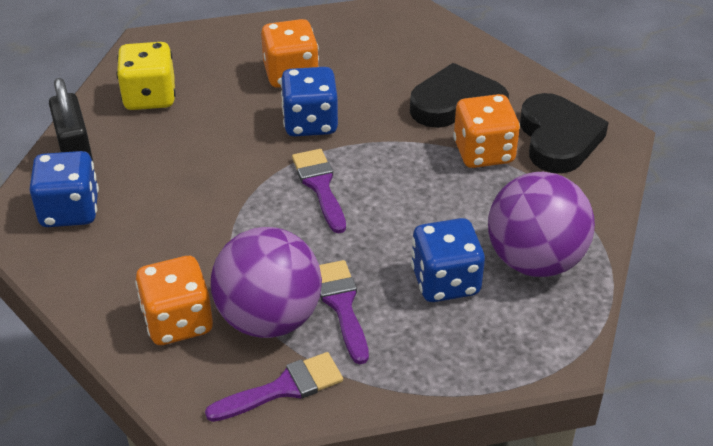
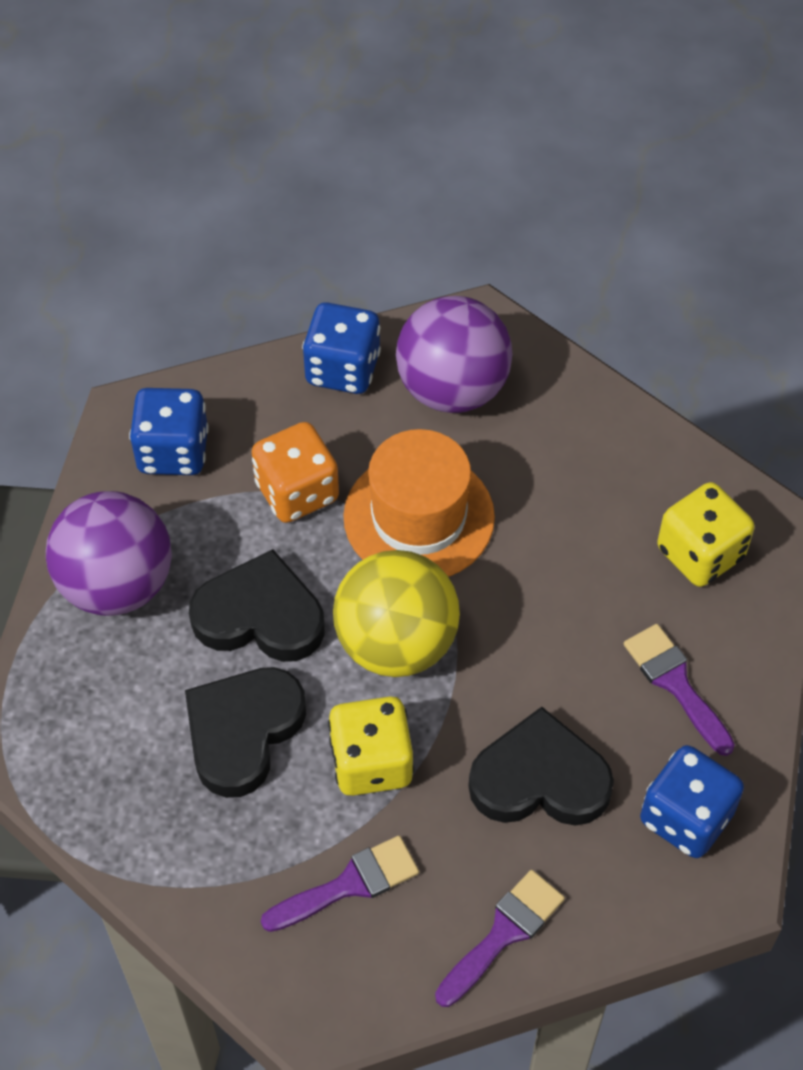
black heart: 2 -> 3
black padlock: 1 -> 0
orange dice: 3 -> 1
orange hat: 0 -> 1
yellow ball: 0 -> 1
yellow dice: 1 -> 2

